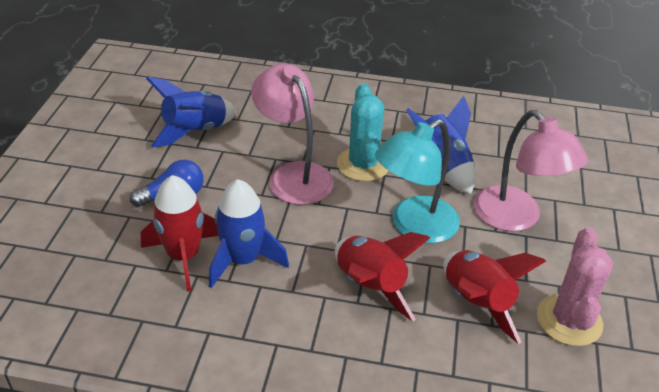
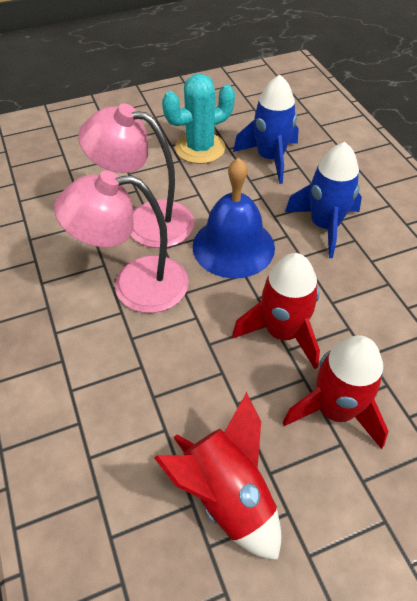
blue bell: 0 -> 1
blue light bulb: 1 -> 0
blue rocket: 3 -> 2
pink cactus: 1 -> 0
turquoise lamp: 1 -> 0

